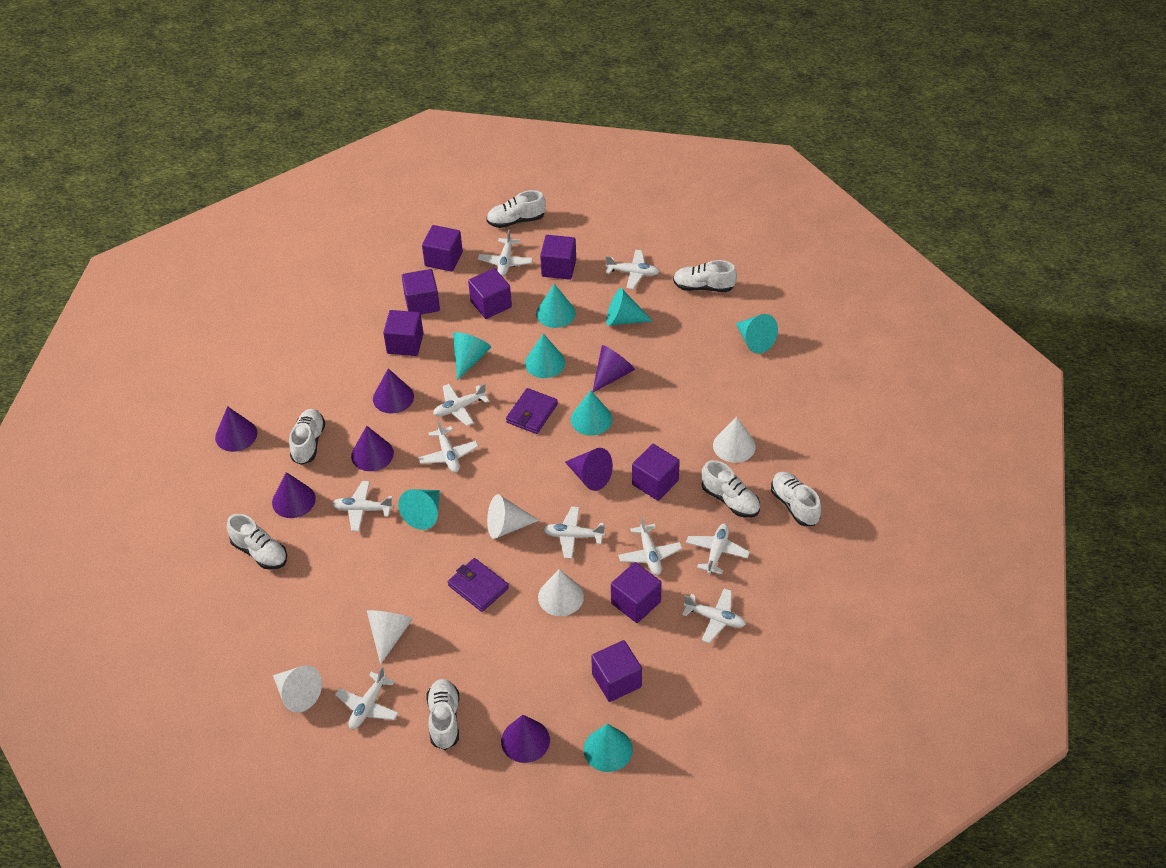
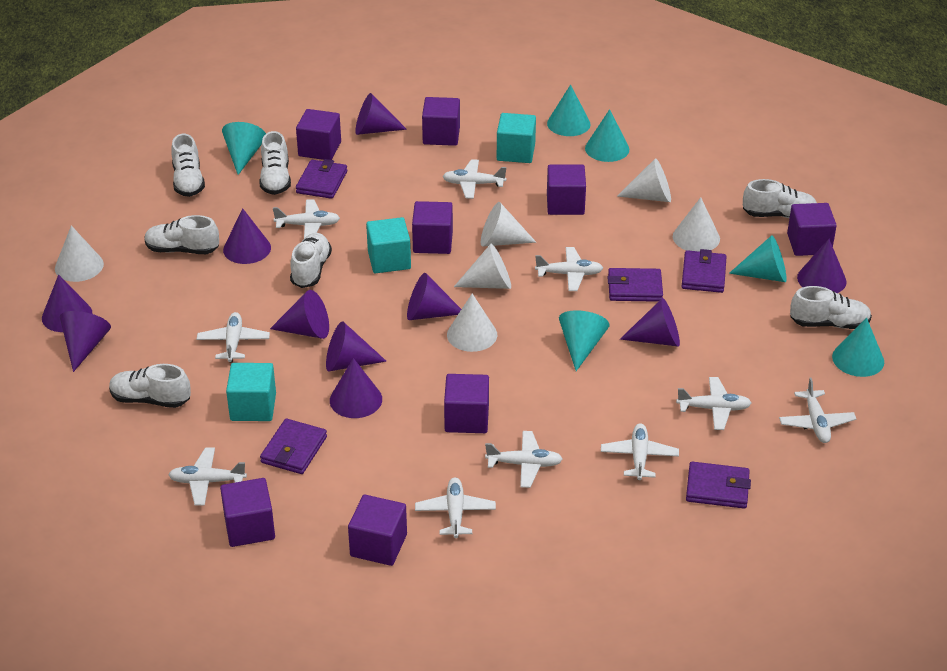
purple cone: 7 -> 10
purple wallet: 2 -> 5
turquoise cone: 8 -> 6
turquoise cube: 0 -> 3
white cone: 5 -> 6

